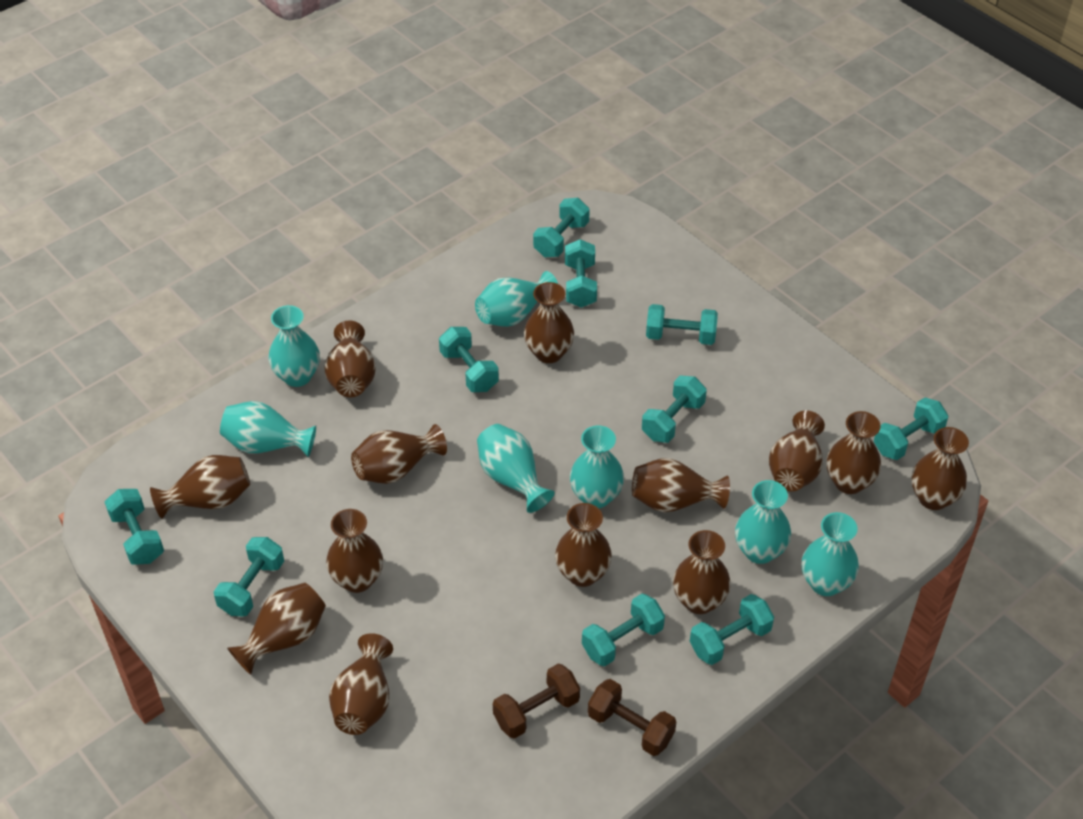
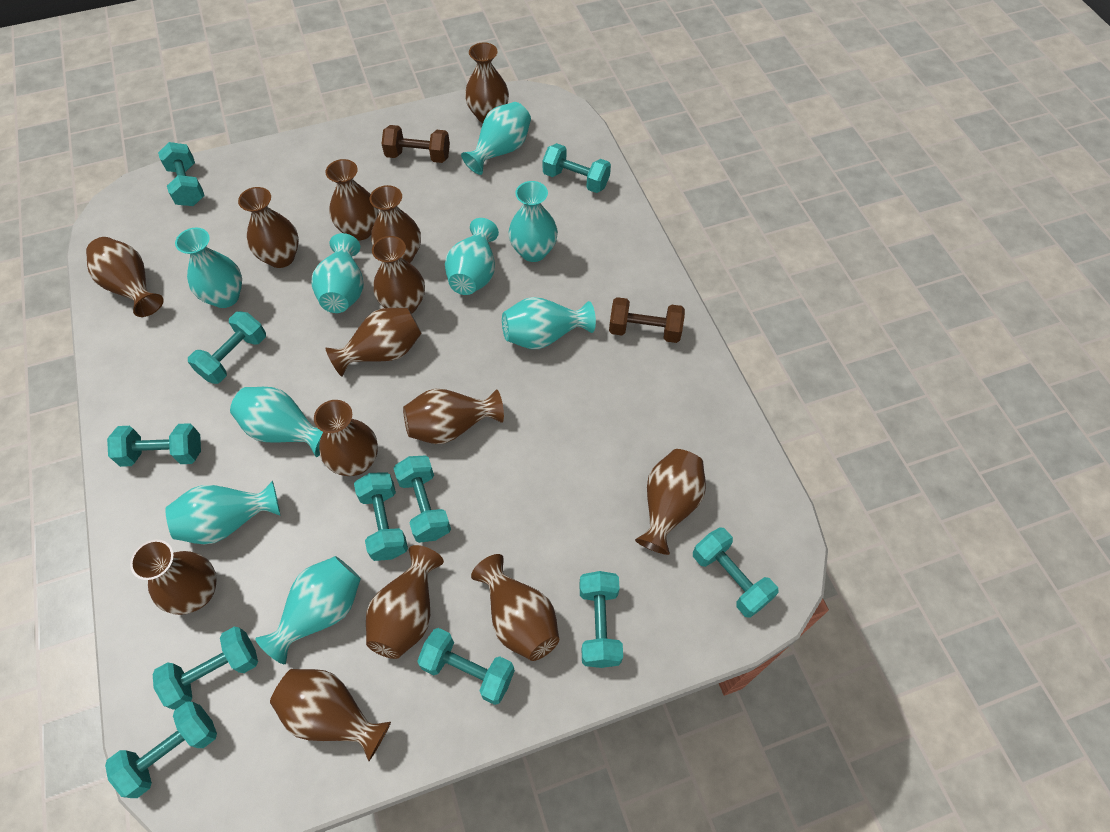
brown vase: 13 -> 14
turquoise dumbbell: 10 -> 11
turquoise vase: 7 -> 9

